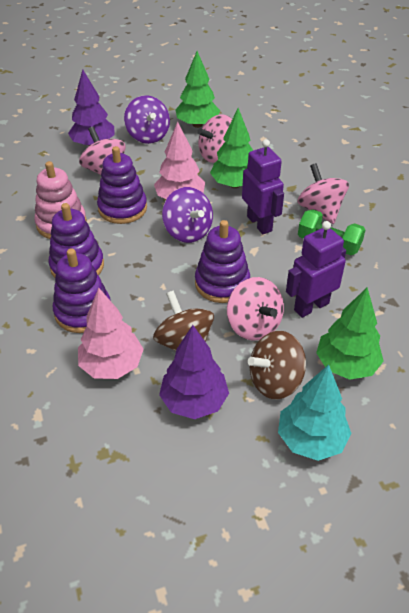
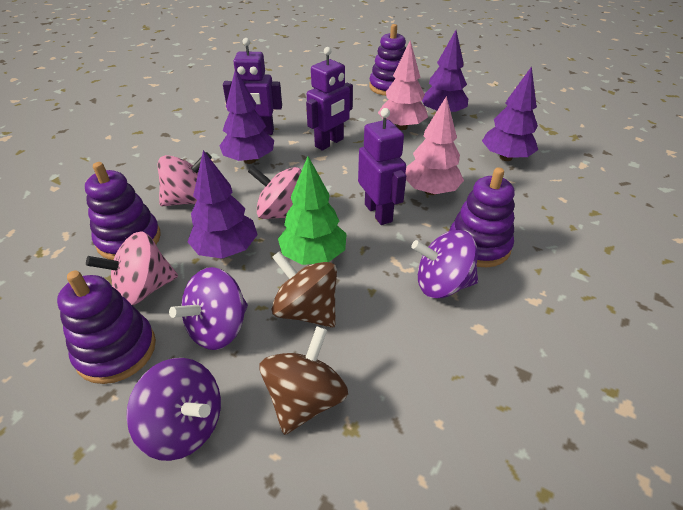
green dumbbell: 1 -> 0
green tree: 3 -> 1
pink spinning top: 4 -> 3
pink stacking toy: 1 -> 0
purple robot: 2 -> 3
purple spinning top: 2 -> 3
purple tree: 2 -> 4
turquoise tree: 1 -> 0

